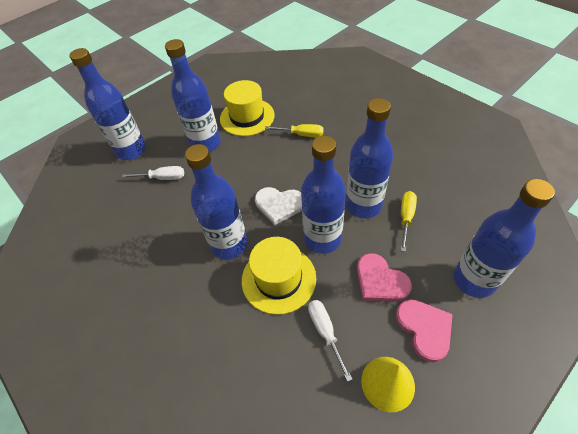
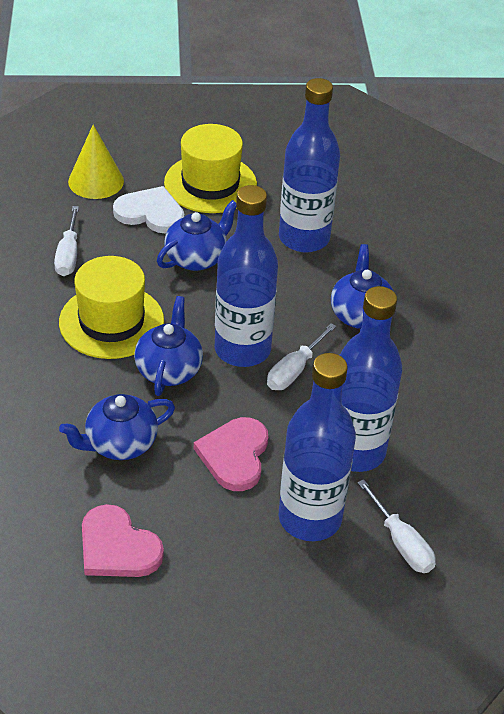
blue bottle: 6 -> 4
blue teapot: 0 -> 4
white screwdriver: 2 -> 3
yellow screwdriver: 2 -> 0

